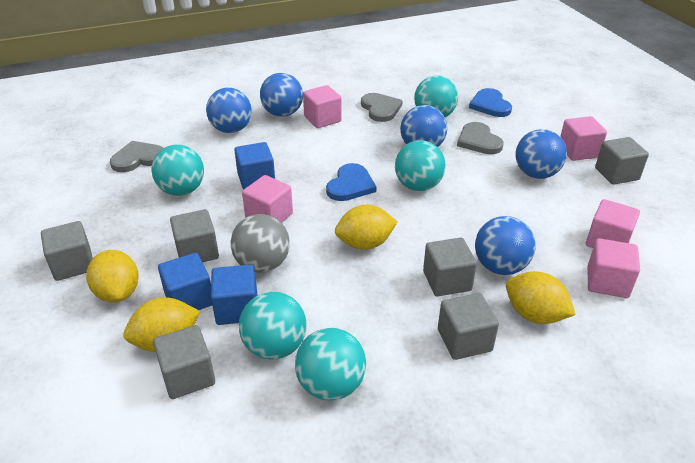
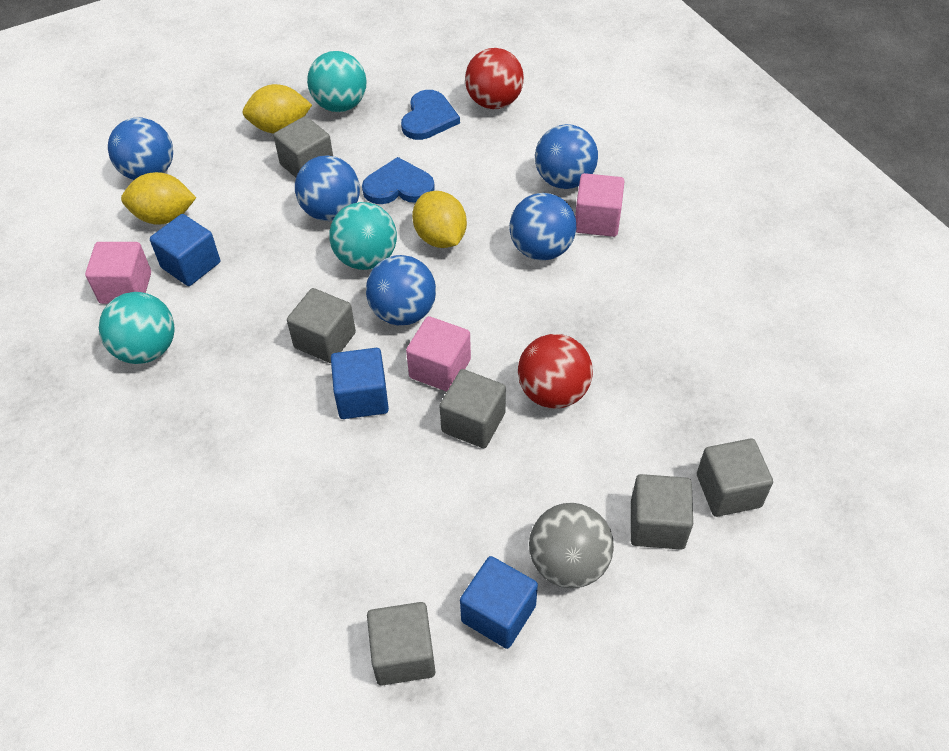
grey heart: 3 -> 0
pink cube: 5 -> 3
red ball: 0 -> 2
turquoise ball: 5 -> 3
yellow lemon: 4 -> 3

